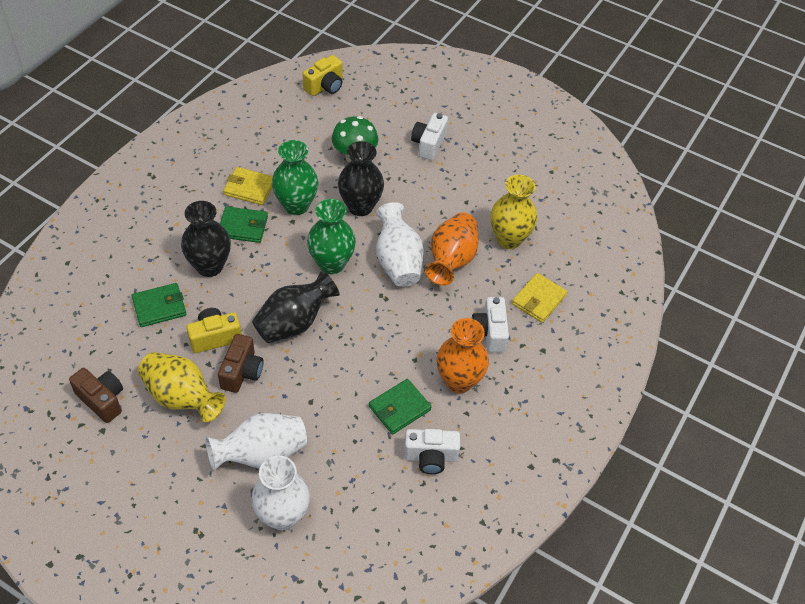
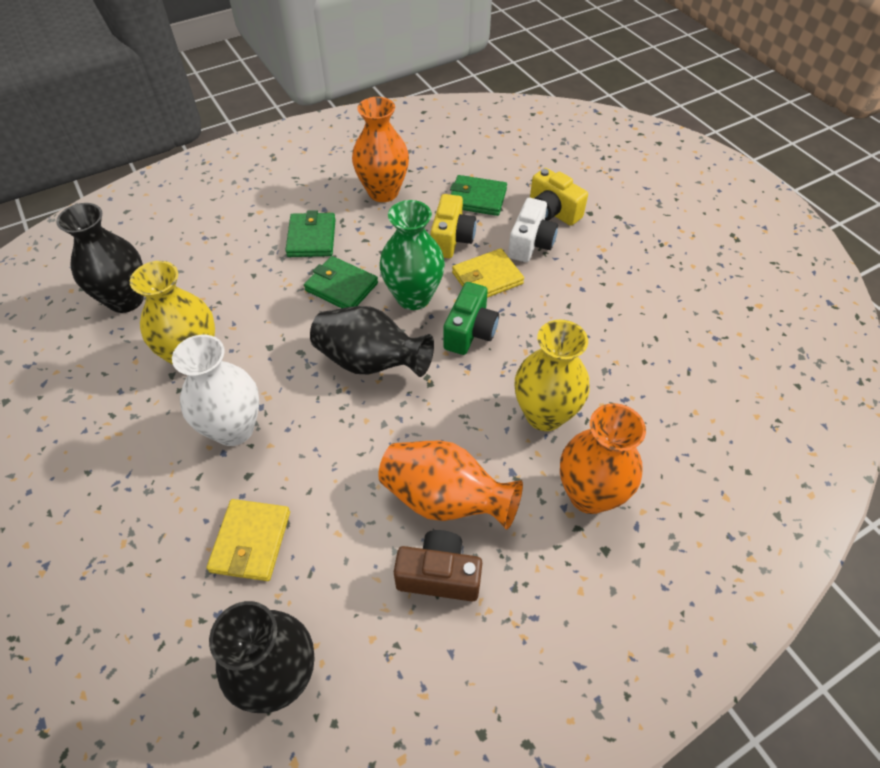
brown camera: 2 -> 1
green camera: 0 -> 1
green mushroom: 1 -> 0
green vase: 2 -> 1
orange vase: 2 -> 3
white camera: 3 -> 1
white vase: 3 -> 1

